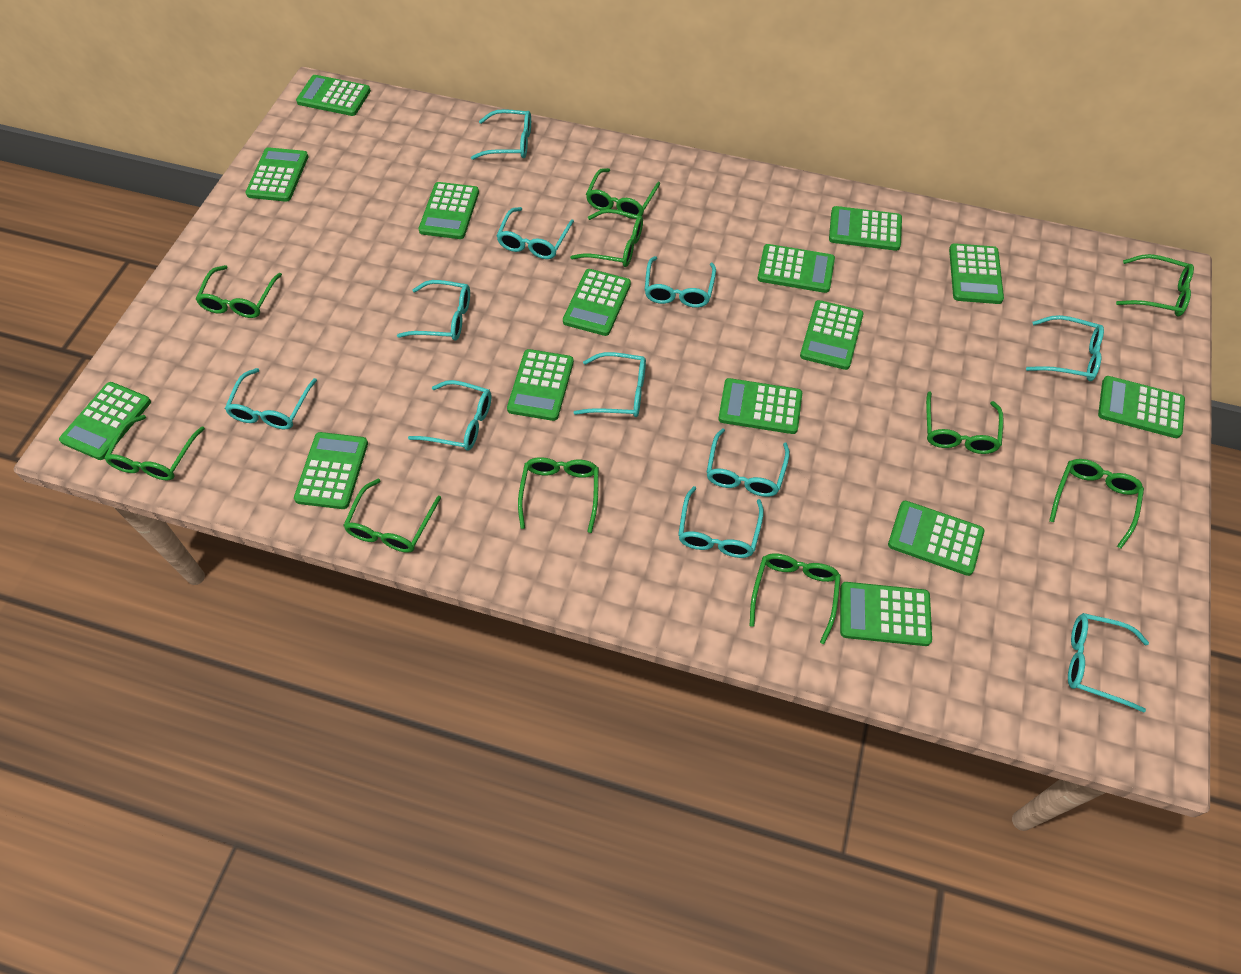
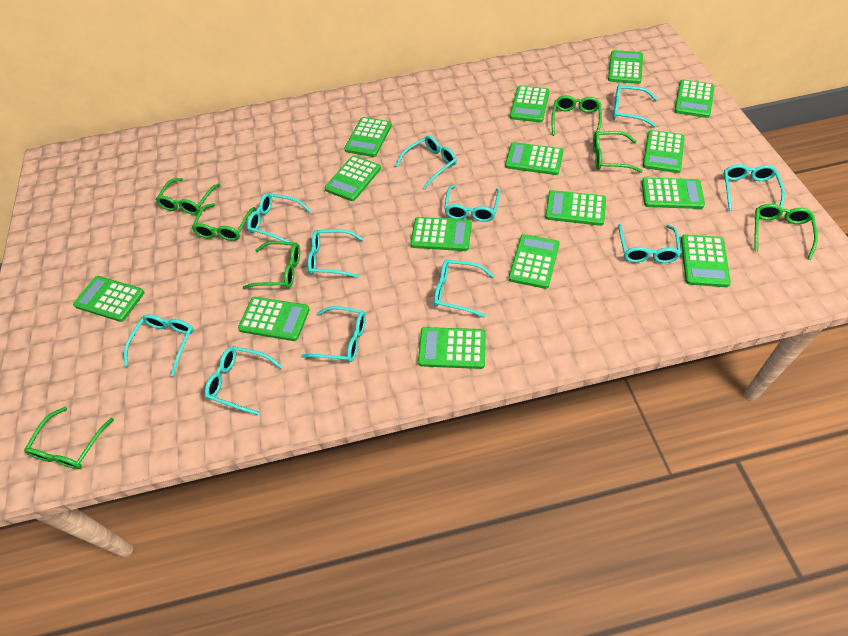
green glasses: 10 -> 7

